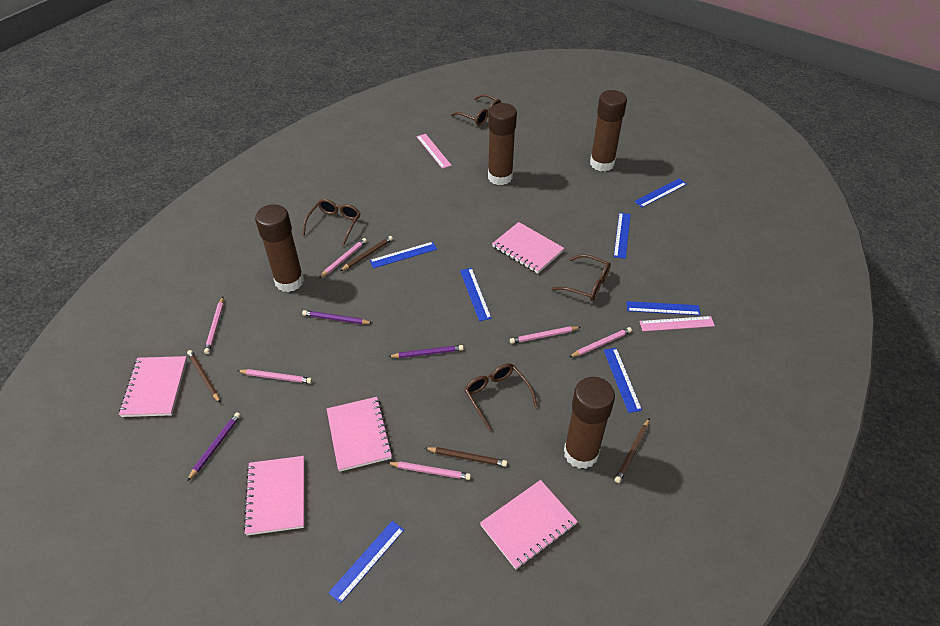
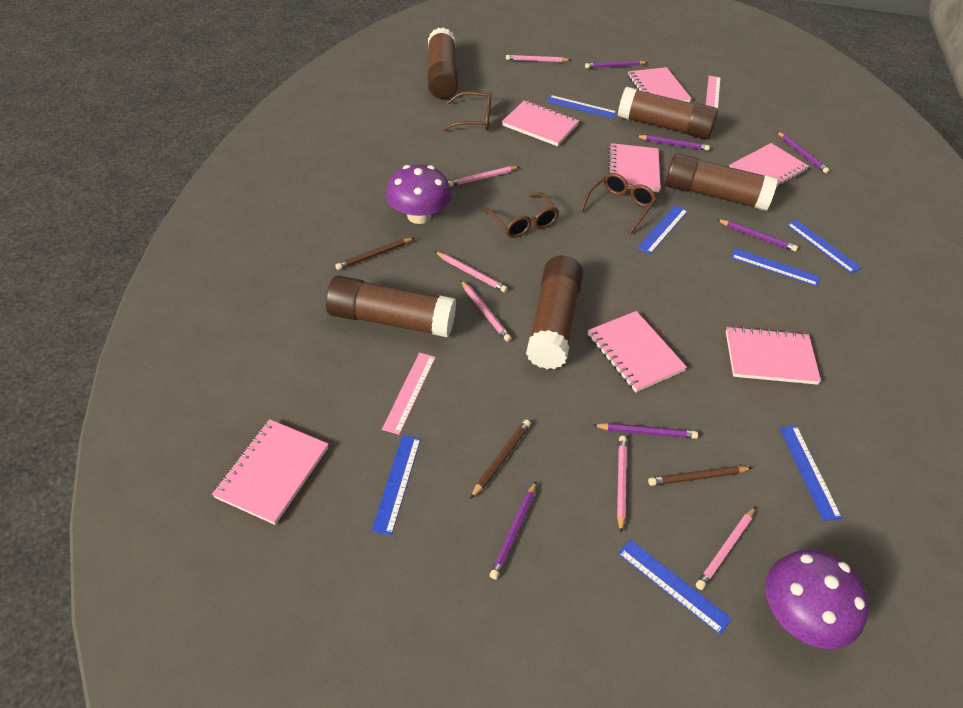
brown glasses: 4 -> 3
brown glue stick: 4 -> 5
brown pencil: 4 -> 3
pink notebook: 5 -> 7
purple mushroom: 0 -> 2
purple pencil: 3 -> 6

